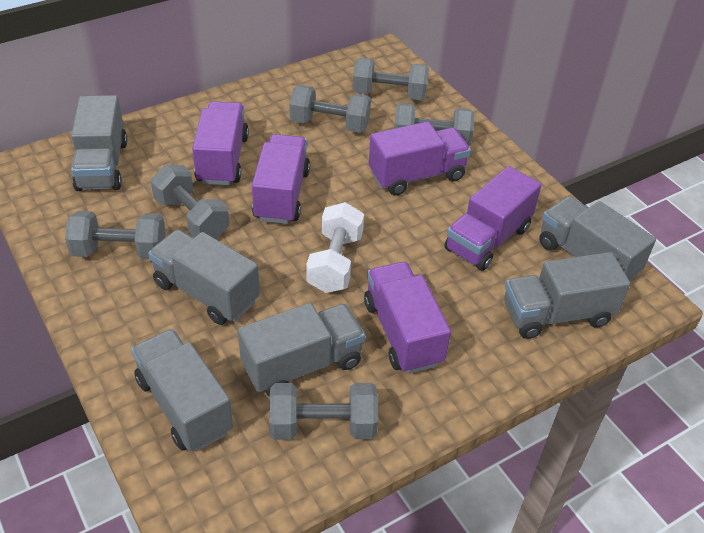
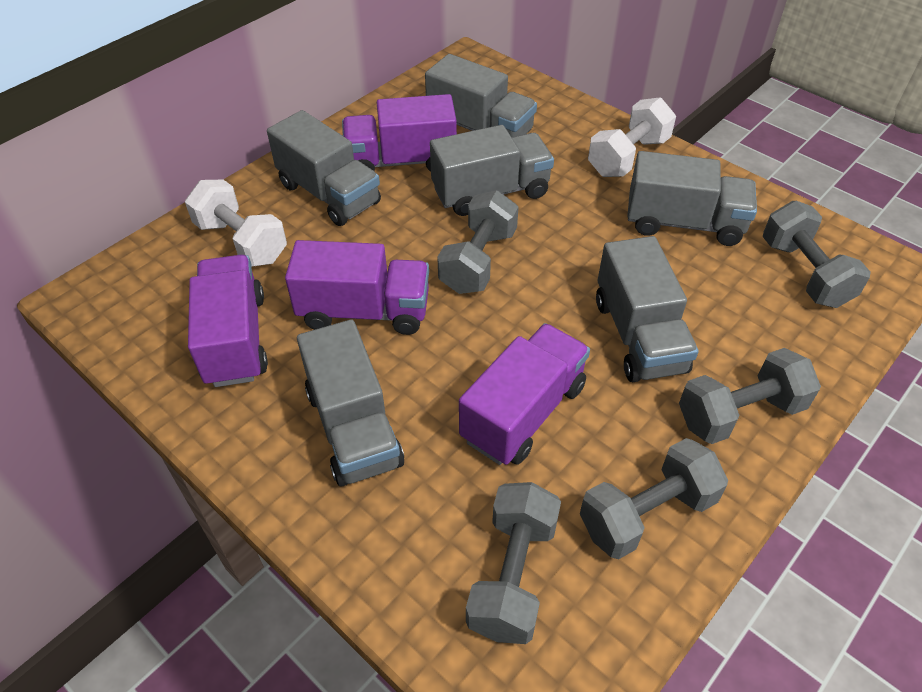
grey dumbbell: 6 -> 5
purple truck: 5 -> 4
white dumbbell: 1 -> 2

